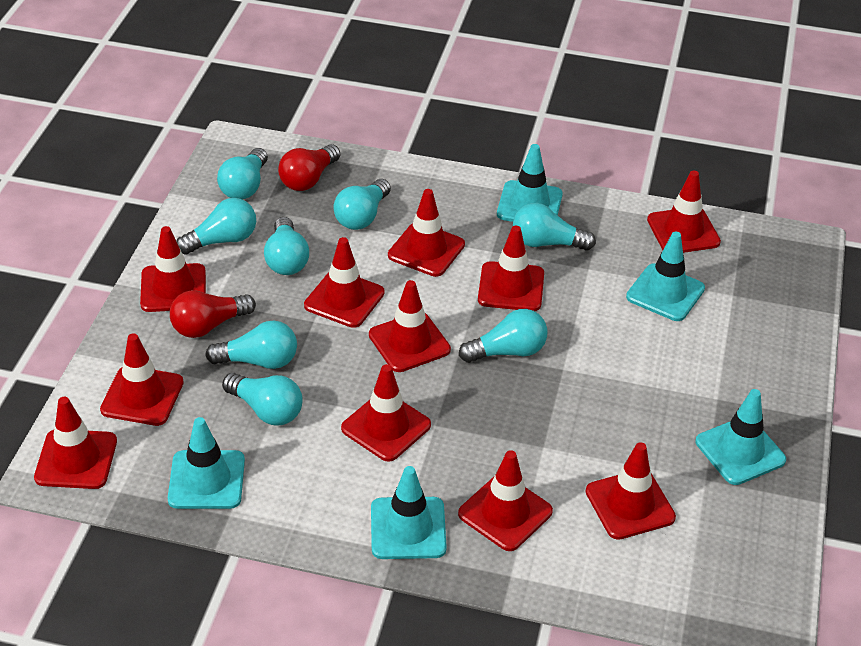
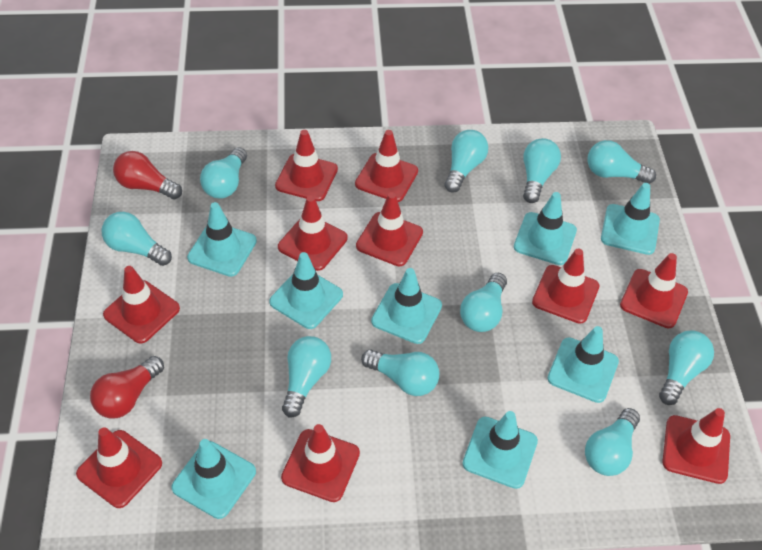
red traffic cone: 11 -> 10
turquoise light bulb: 8 -> 10
turquoise traffic cone: 5 -> 8

